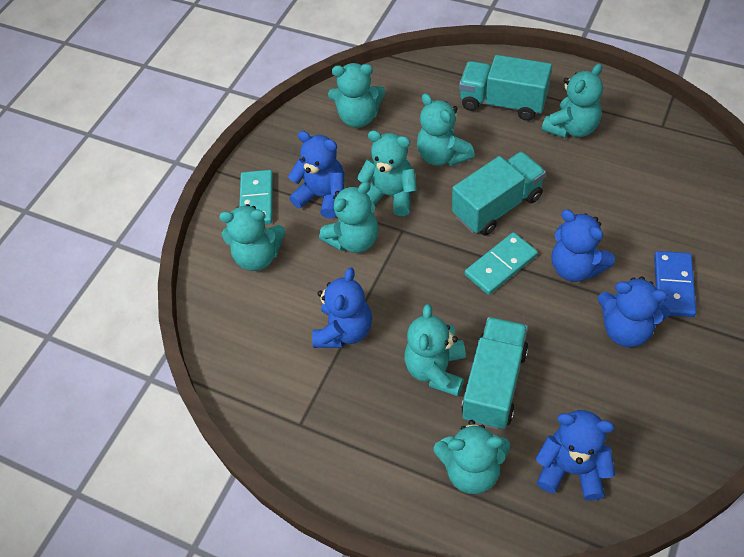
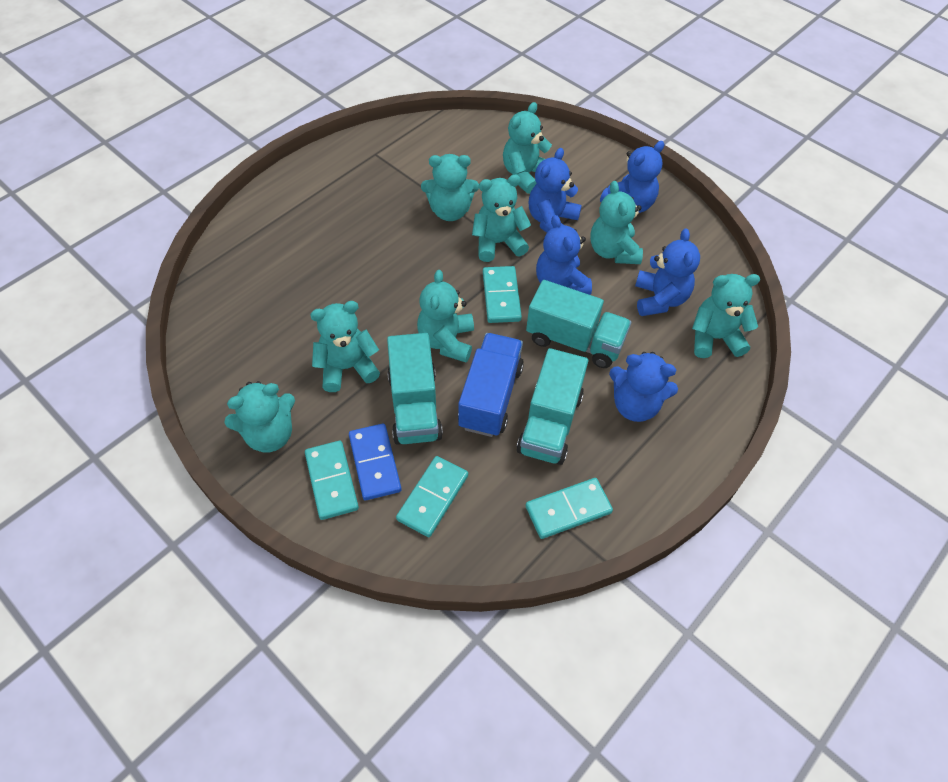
blue truck: 0 -> 1
turquoise domino: 2 -> 4

